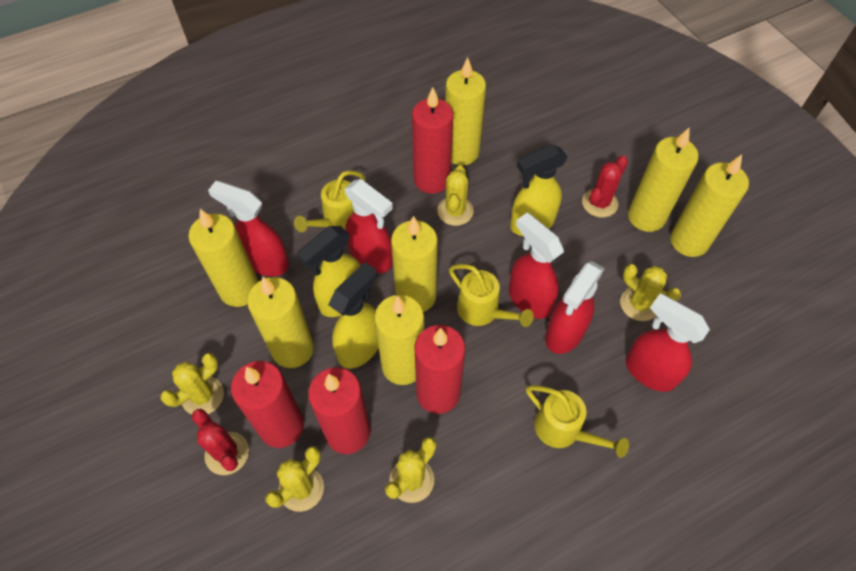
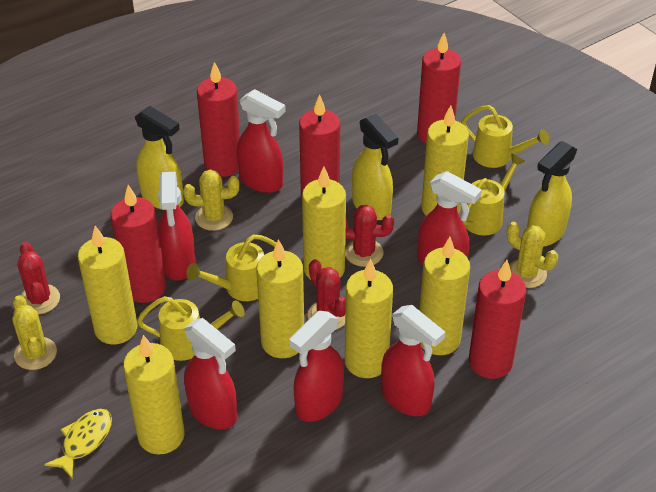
red cactus: 2 -> 3
red candle: 4 -> 5
red spray bottle: 5 -> 6
yellow cactus: 5 -> 3
yellow fish: 0 -> 1
yellow watering can: 3 -> 4

